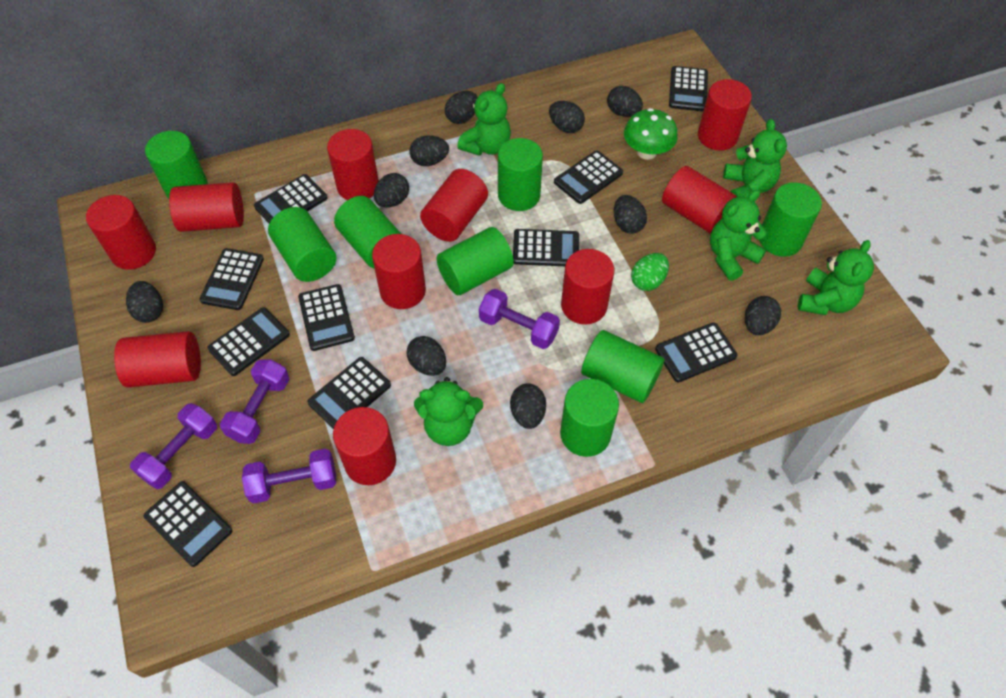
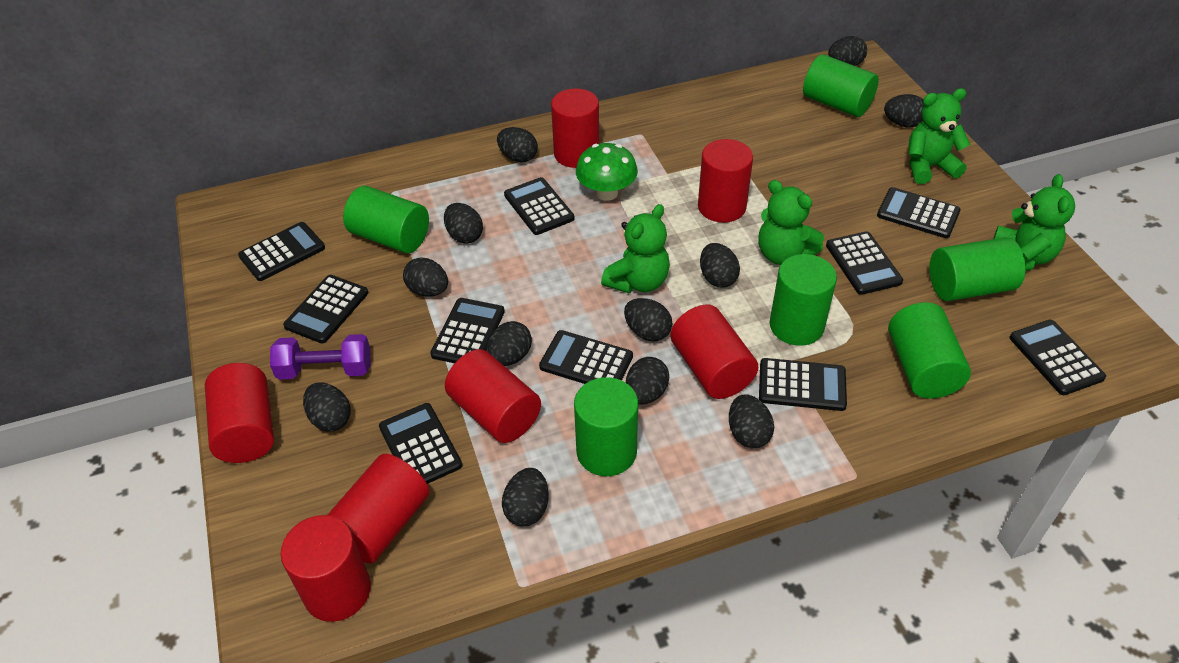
black egg: 10 -> 12
green cylinder: 8 -> 6
green egg: 1 -> 0
green teddy bear: 5 -> 4
purple dumbbell: 4 -> 1
red cylinder: 10 -> 7

